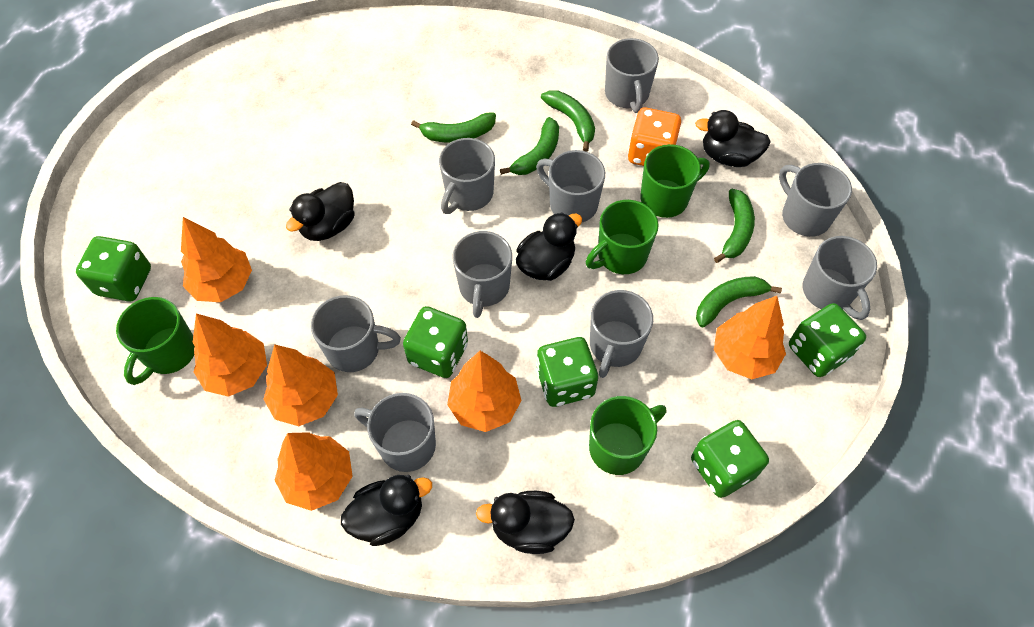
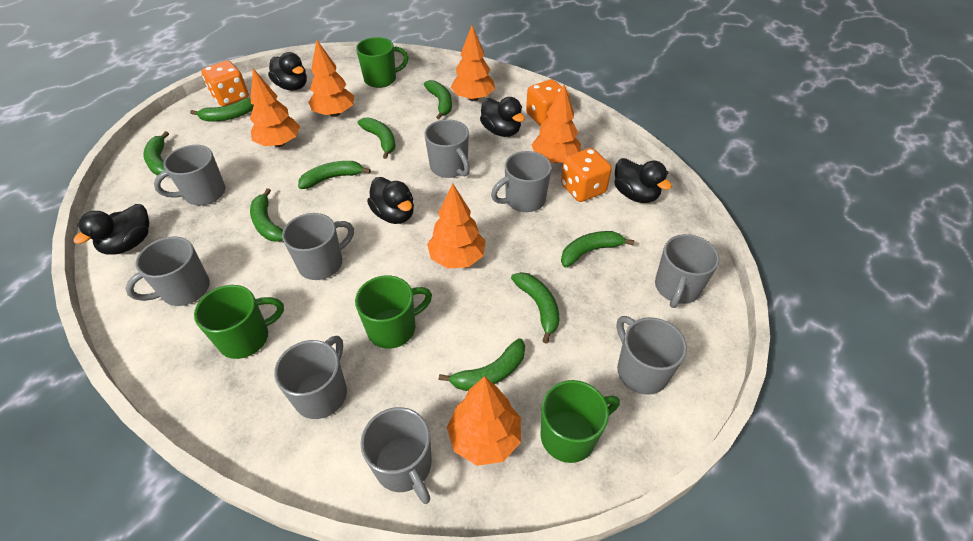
green banana: 5 -> 9
green dice: 5 -> 0
orange dice: 1 -> 3

